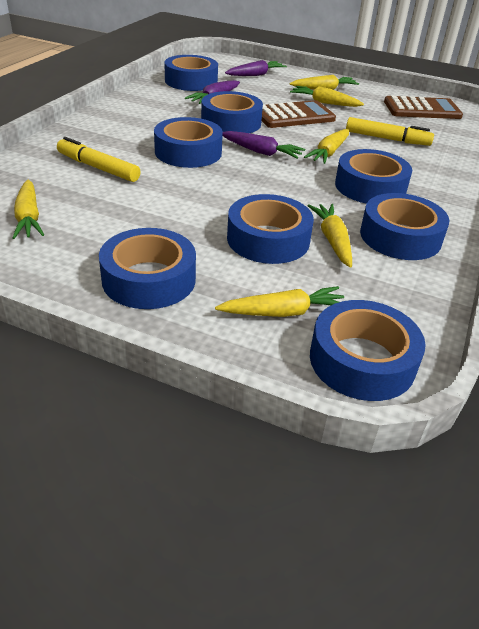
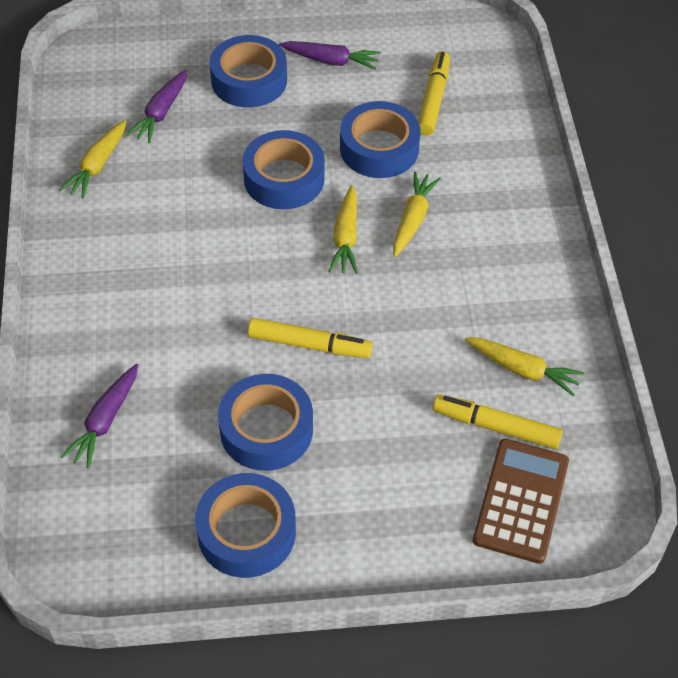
blue tape: 8 -> 5
brown calculator: 2 -> 1
yellow carrot: 6 -> 4
yellow marker: 2 -> 3

